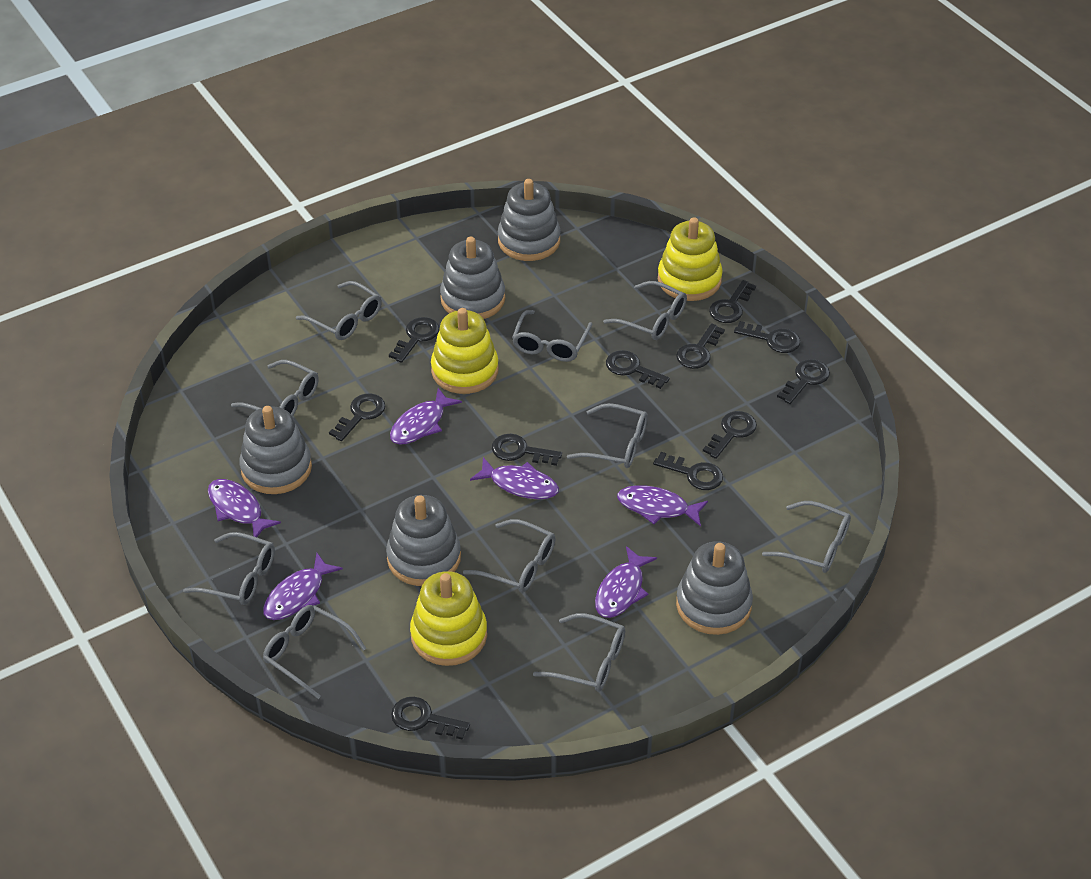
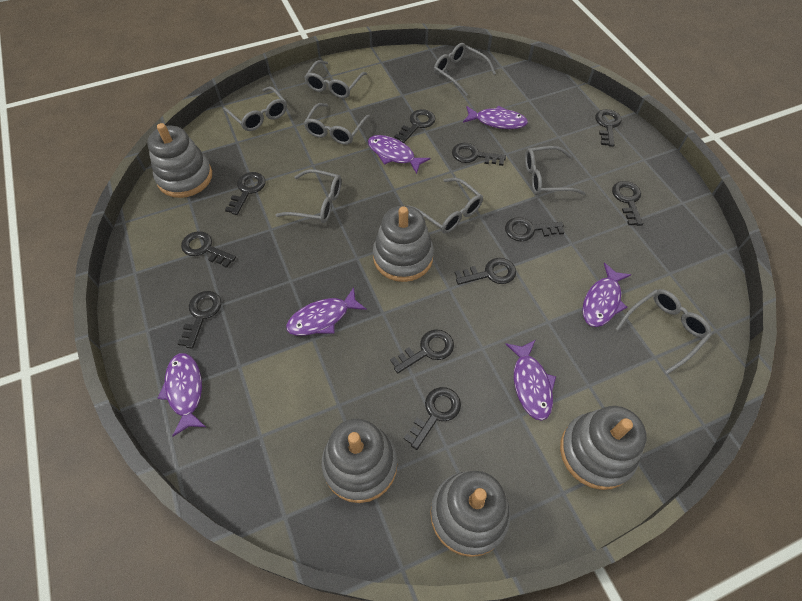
grey glasses: 10 -> 8
yellow stacking toy: 3 -> 0

